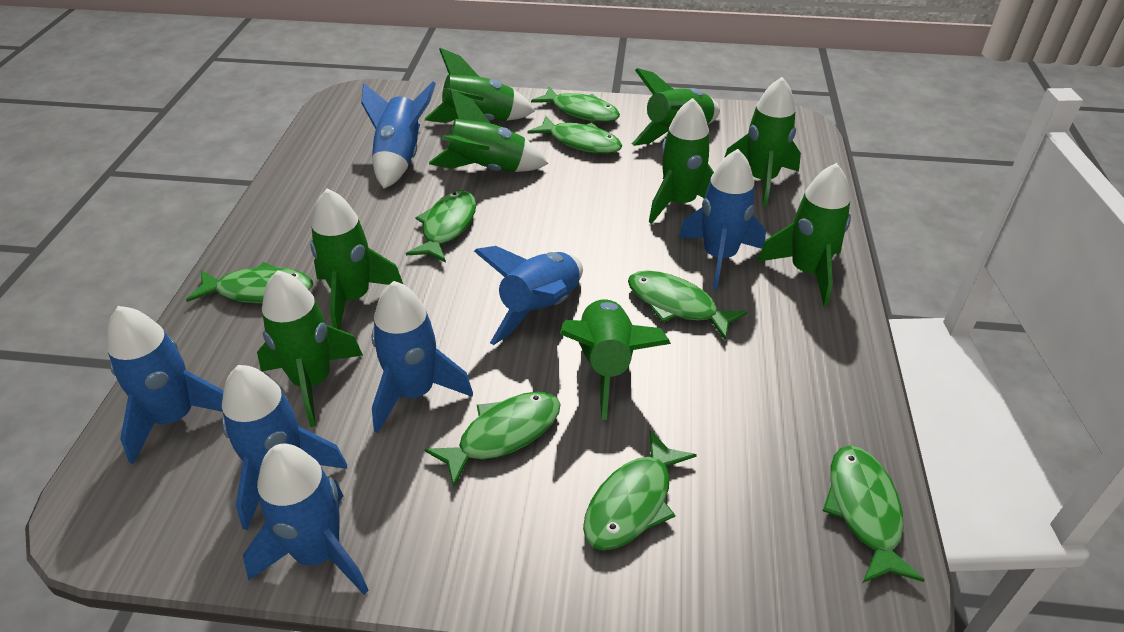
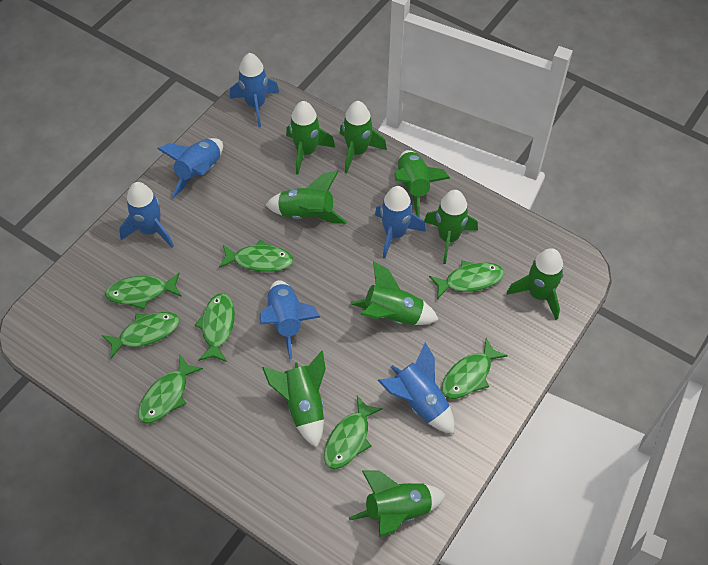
blue rocket: 7 -> 6

